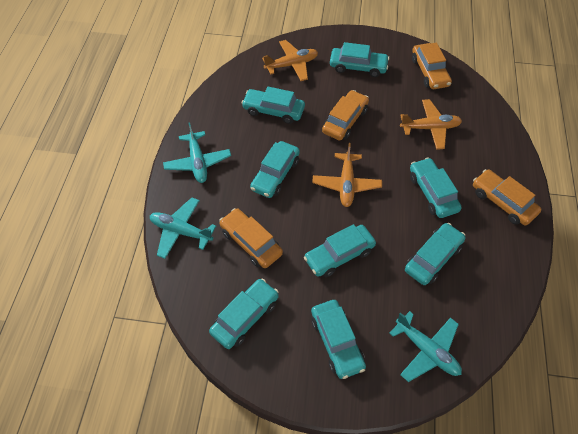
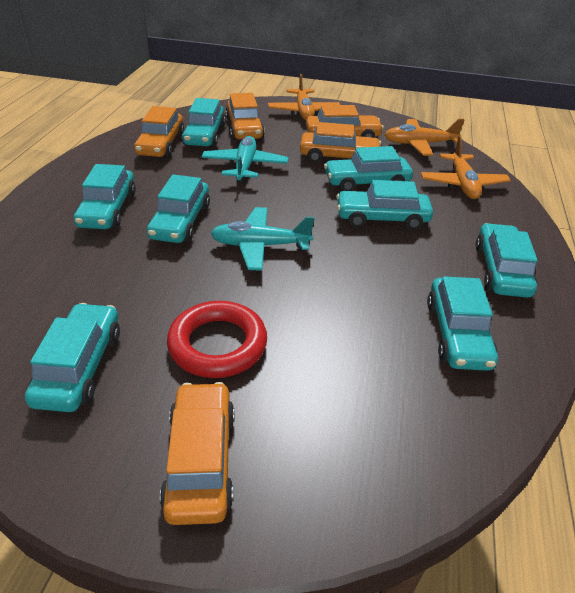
orange car: 4 -> 5
red ring: 0 -> 1
turquoise plane: 3 -> 2

